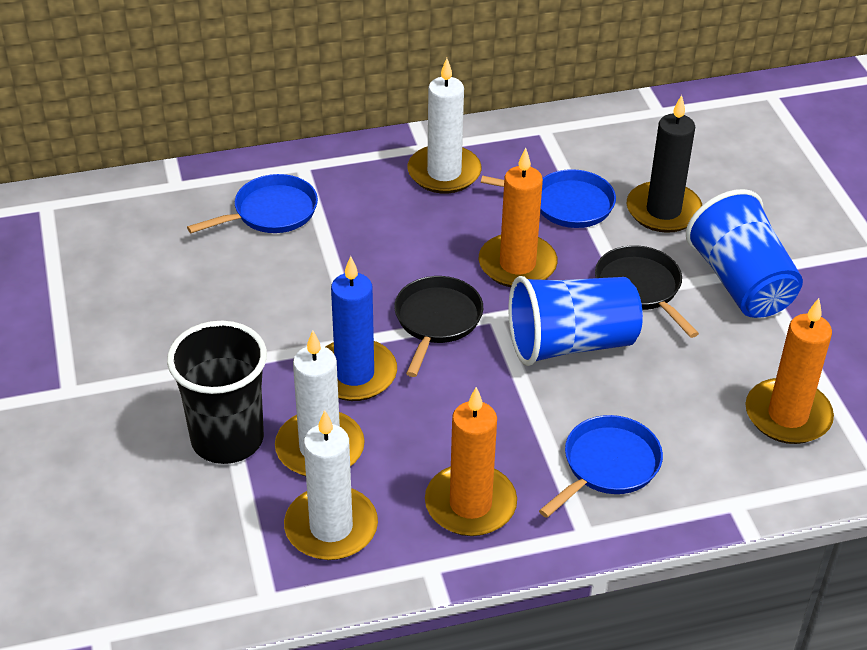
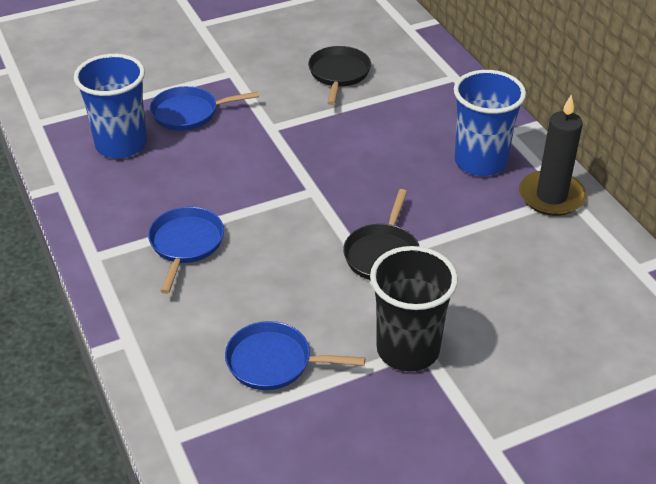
blue candle: 1 -> 0
orange candle: 3 -> 0
white candle: 3 -> 0

